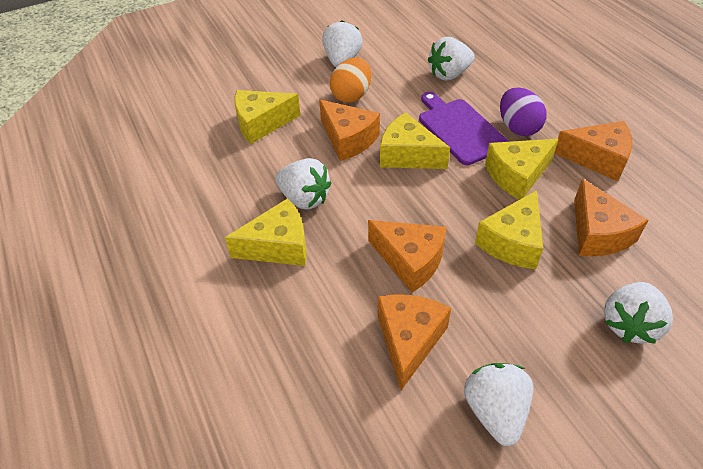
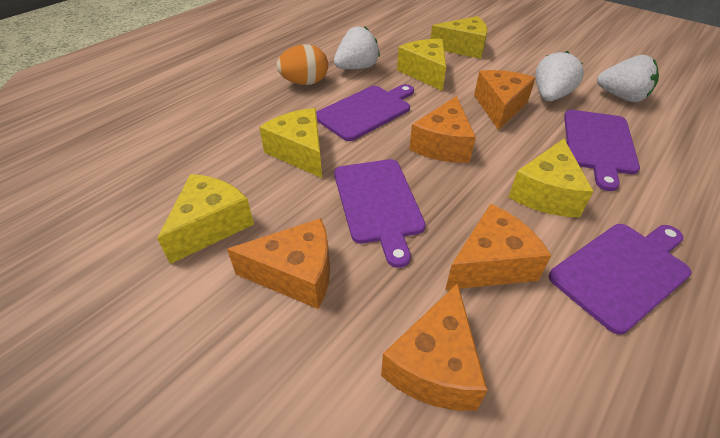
purple cutting board: 1 -> 4
purple egg: 1 -> 0
white strawberry: 5 -> 3

